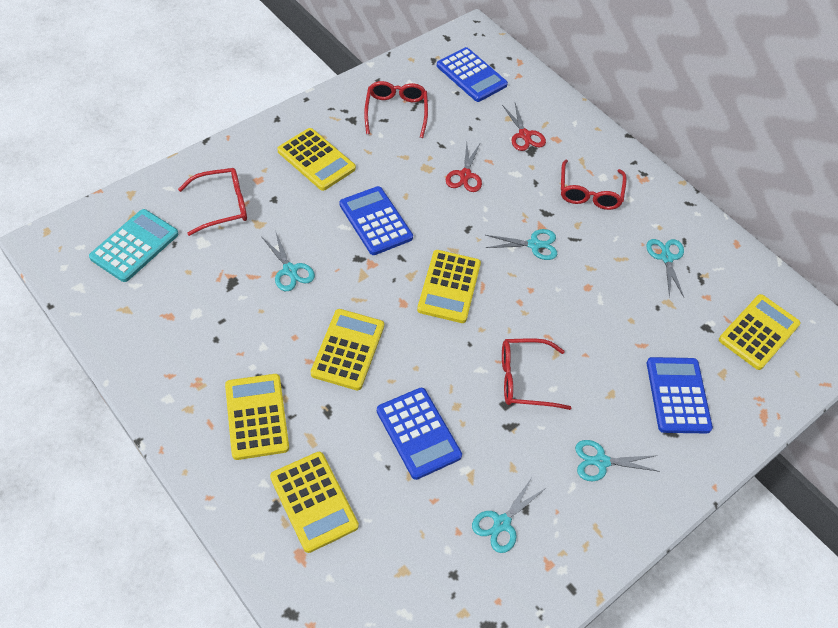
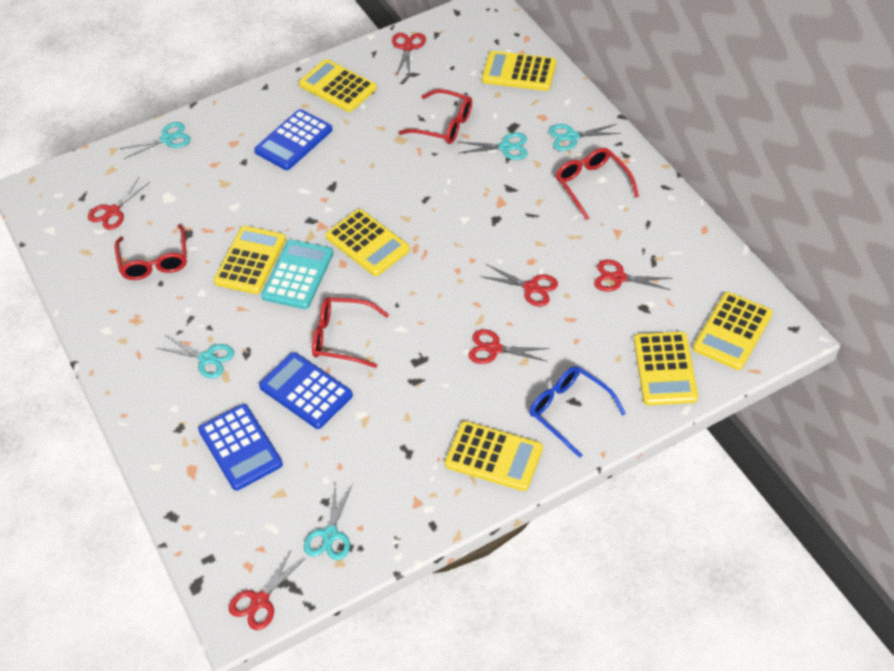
blue calculator: 4 -> 3
blue glasses: 0 -> 1
red scissors: 2 -> 6
yellow calculator: 6 -> 7

